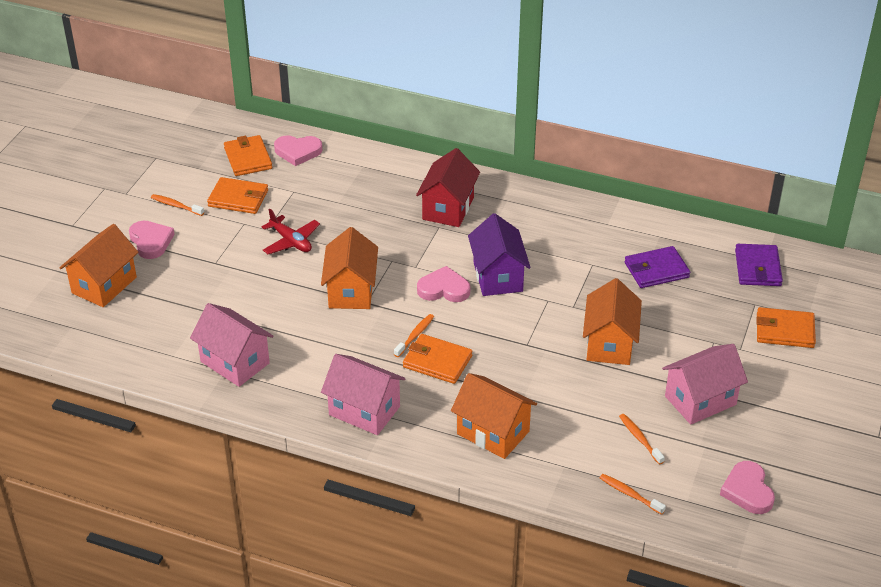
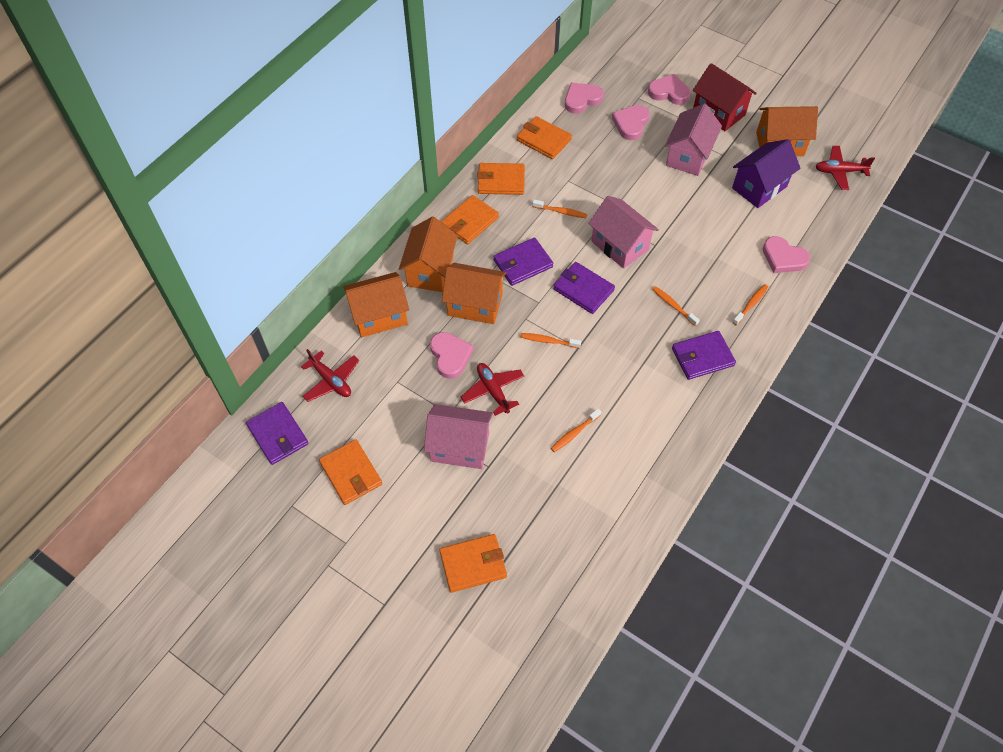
orange toothbrush: 4 -> 5
orange wallet: 4 -> 5
pink heart: 4 -> 5
purple wallet: 2 -> 4
red plane: 1 -> 3

